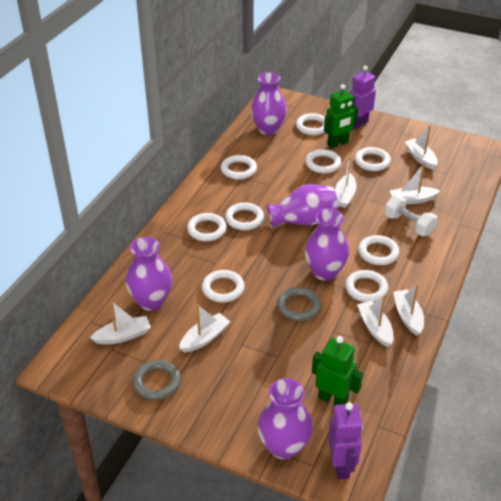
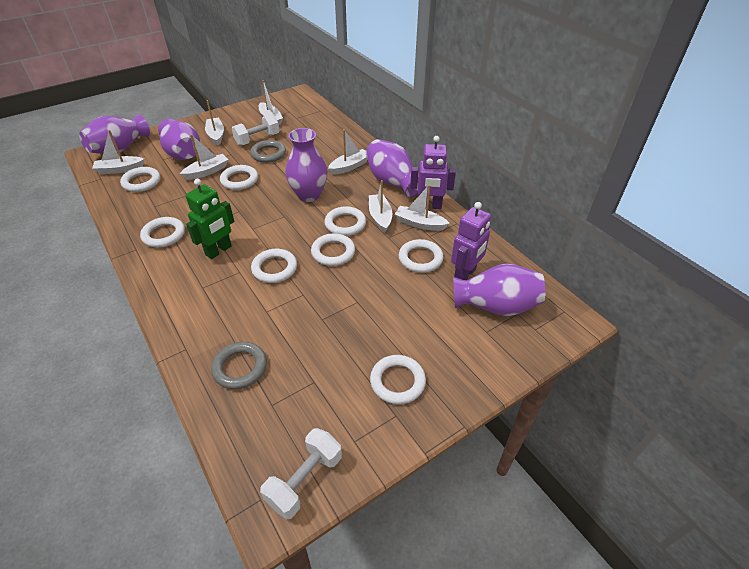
green robot: 2 -> 1
white dumbbell: 1 -> 2
white ring: 9 -> 8

